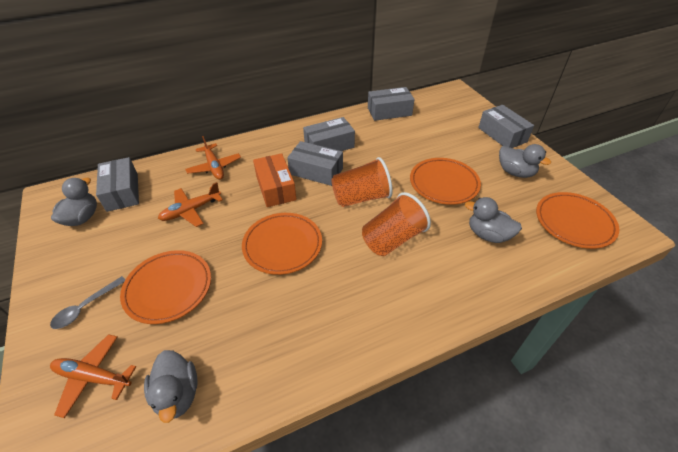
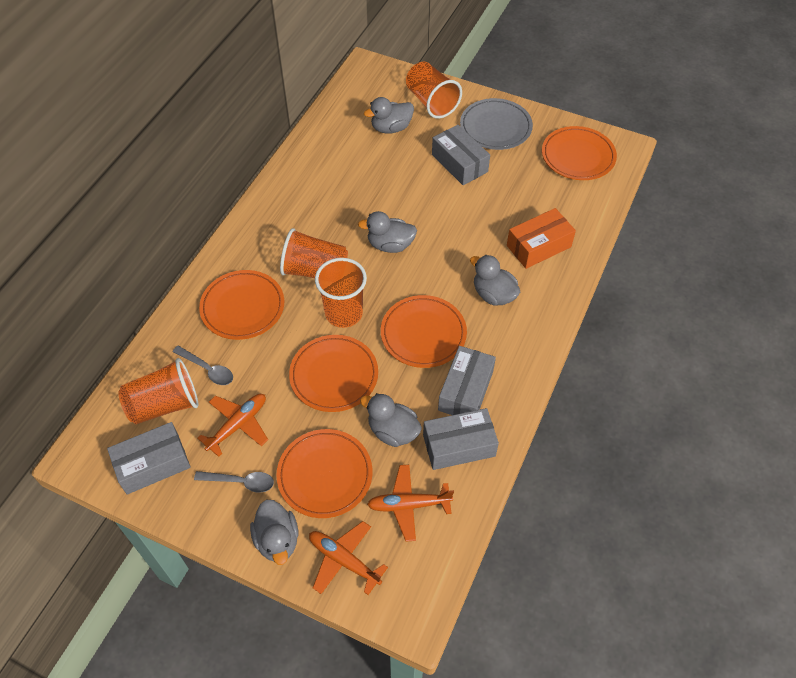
grey box: 5 -> 4
grey duck: 4 -> 5
grey plate: 0 -> 1
grey spoon: 1 -> 2
orange cup: 2 -> 4
orange plate: 4 -> 5

